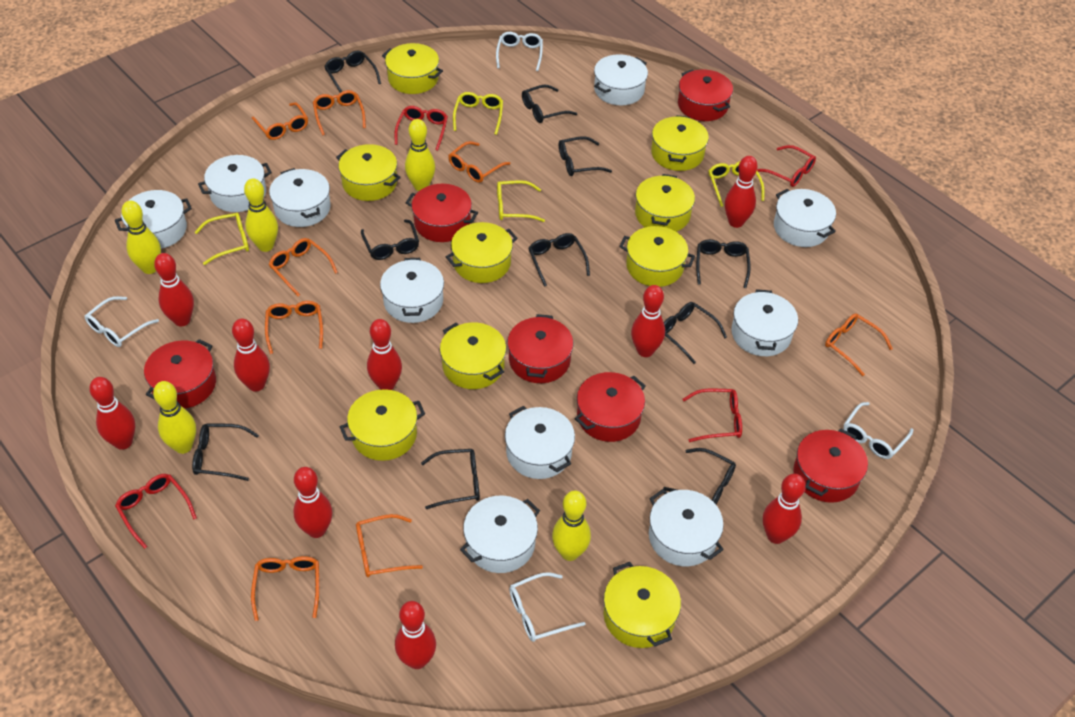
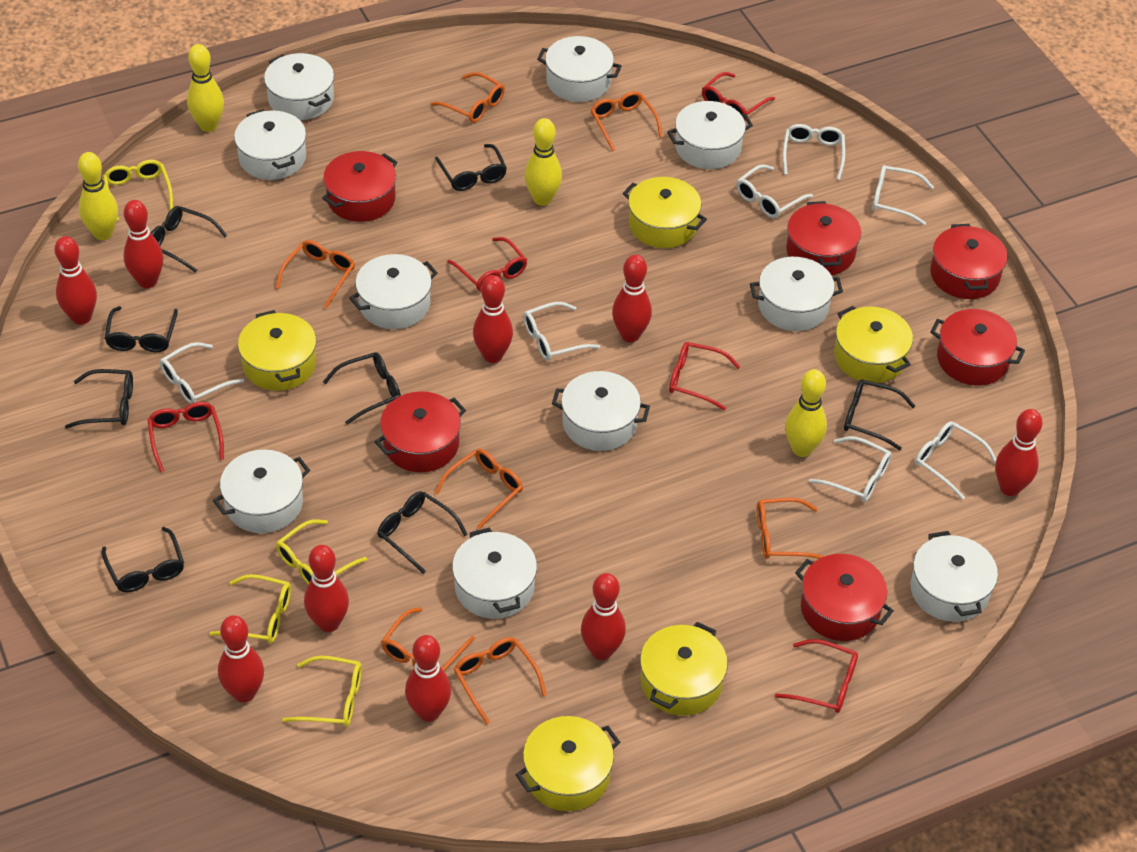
black glasses: 10 -> 8
orange glasses: 8 -> 7
red glasses: 4 -> 5
white glasses: 4 -> 7
yellow bowling pin: 5 -> 4
yellow pot: 9 -> 5

